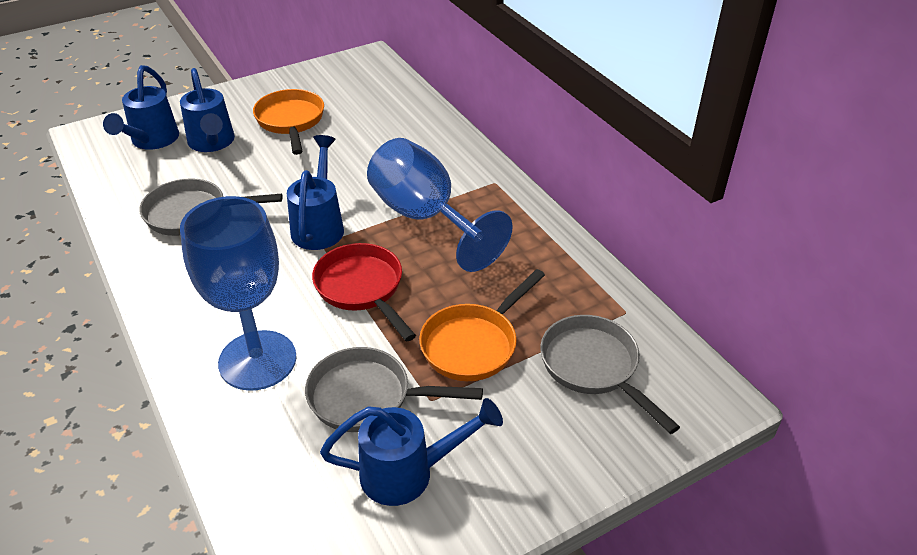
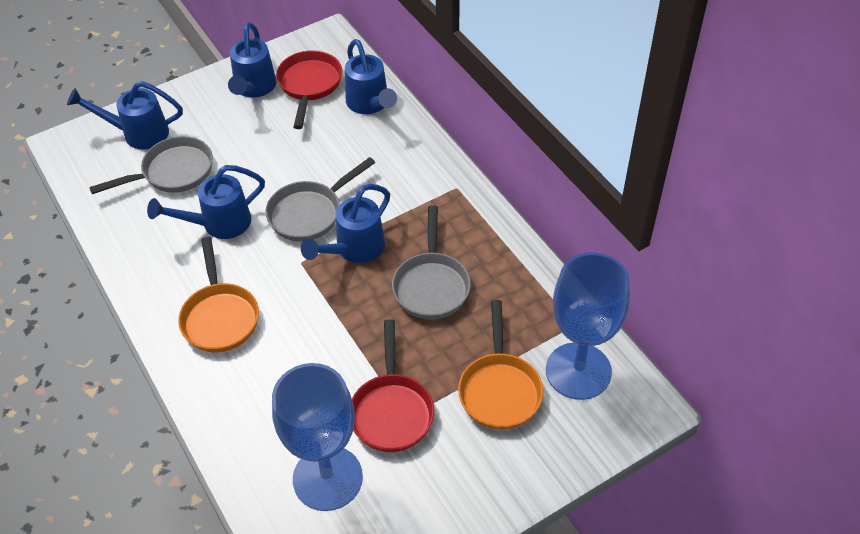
blue watering can: 4 -> 5
red pan: 1 -> 2

